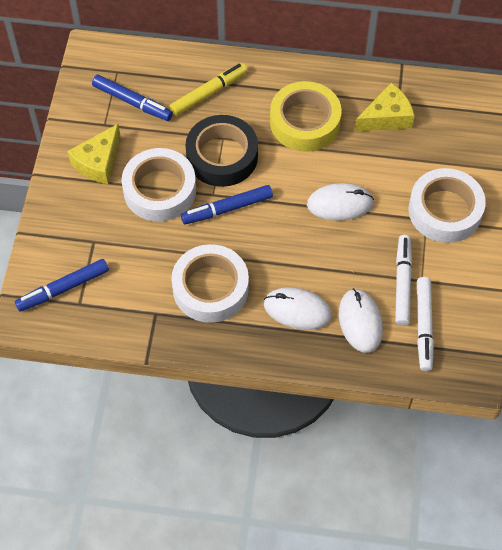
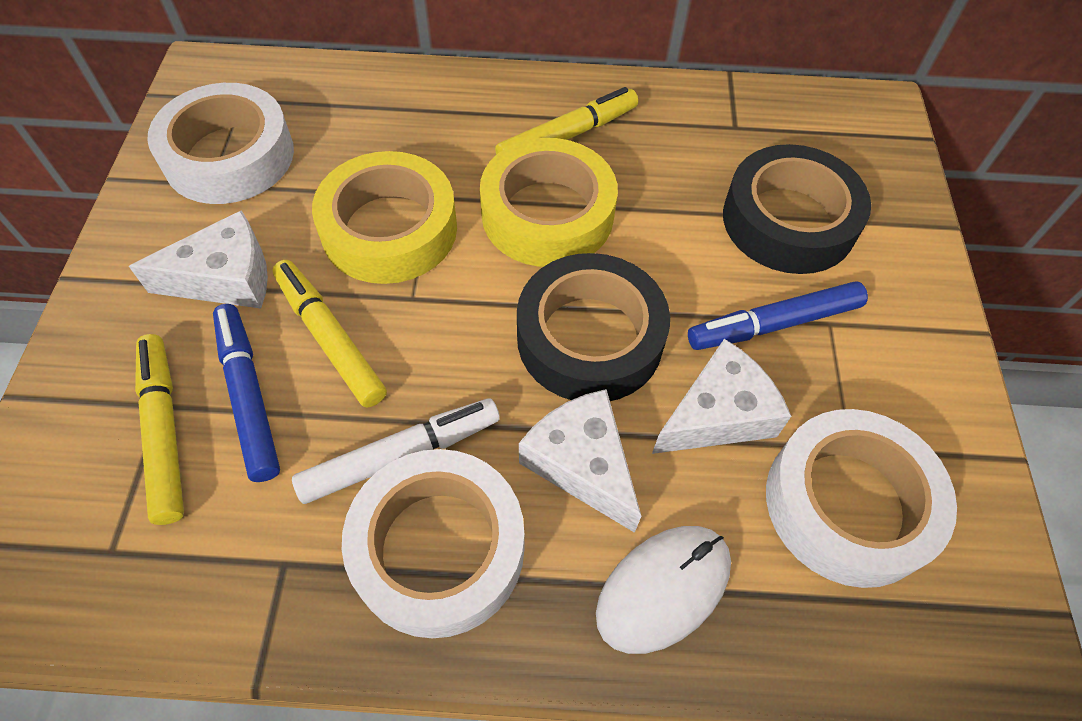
black tape: 1 -> 2
blue marker: 3 -> 2
white cheese: 0 -> 3
white marker: 2 -> 1
white mouse: 3 -> 1
yellow cheese: 2 -> 0
yellow marker: 1 -> 3
yellow tape: 1 -> 2

